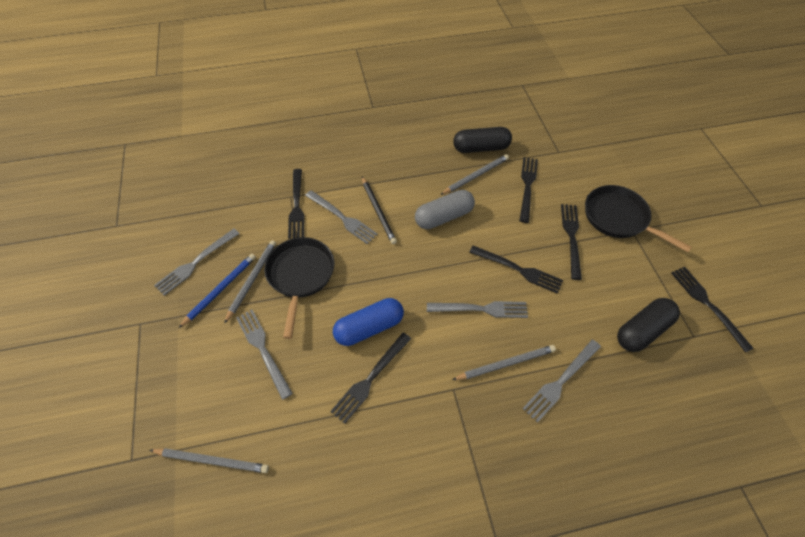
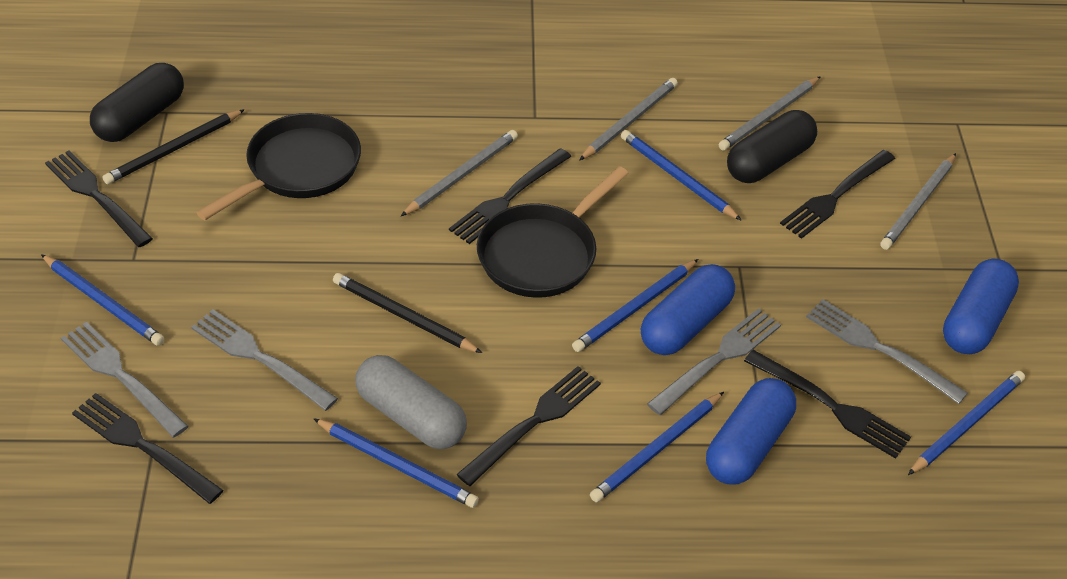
black pencil: 1 -> 2
blue capsule: 1 -> 3
blue pencil: 1 -> 6
grey fork: 5 -> 4

